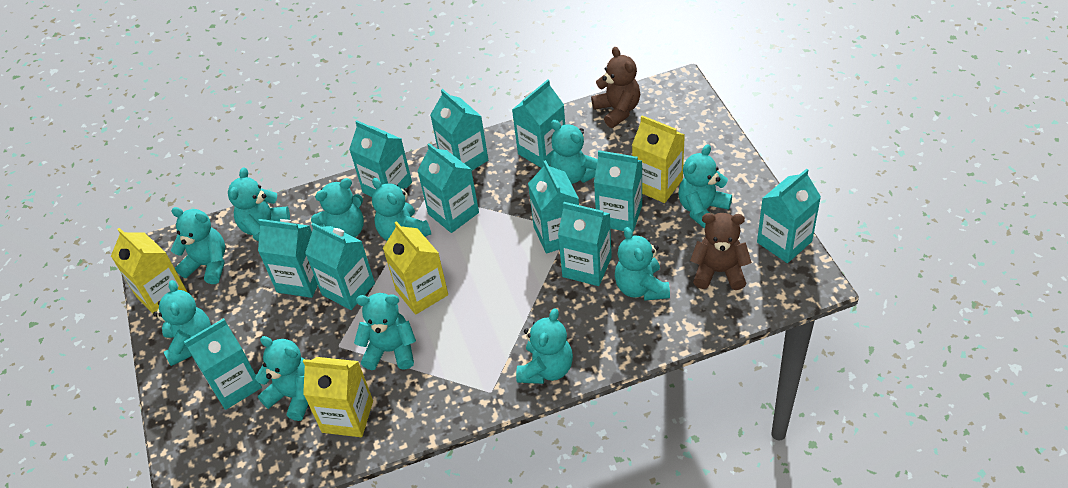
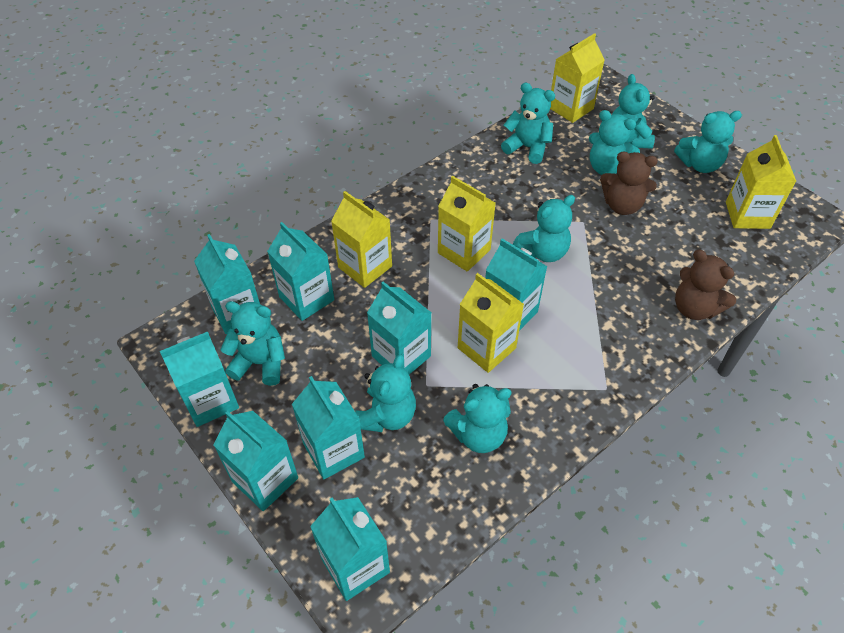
turquoise carton: 11 -> 8
turquoise teddy bear: 11 -> 8
yellow carton: 4 -> 5

